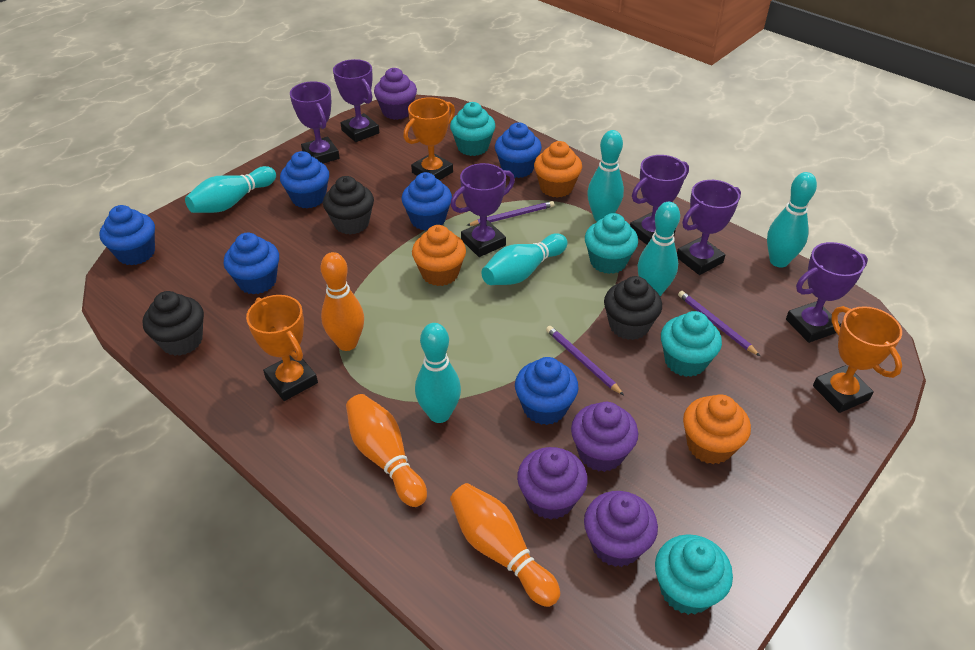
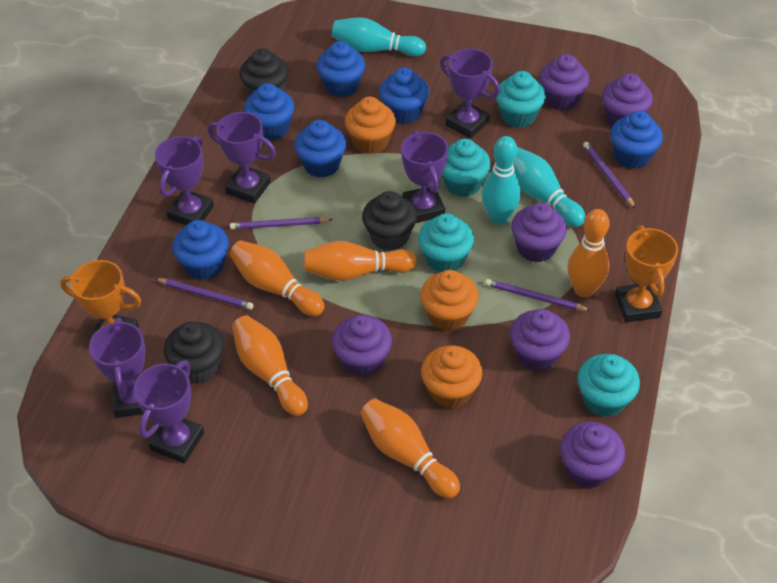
orange bowling pin: 3 -> 5
orange trophy: 3 -> 2
purple cupcake: 4 -> 6
purple pencil: 3 -> 4
turquoise bowling pin: 6 -> 3

